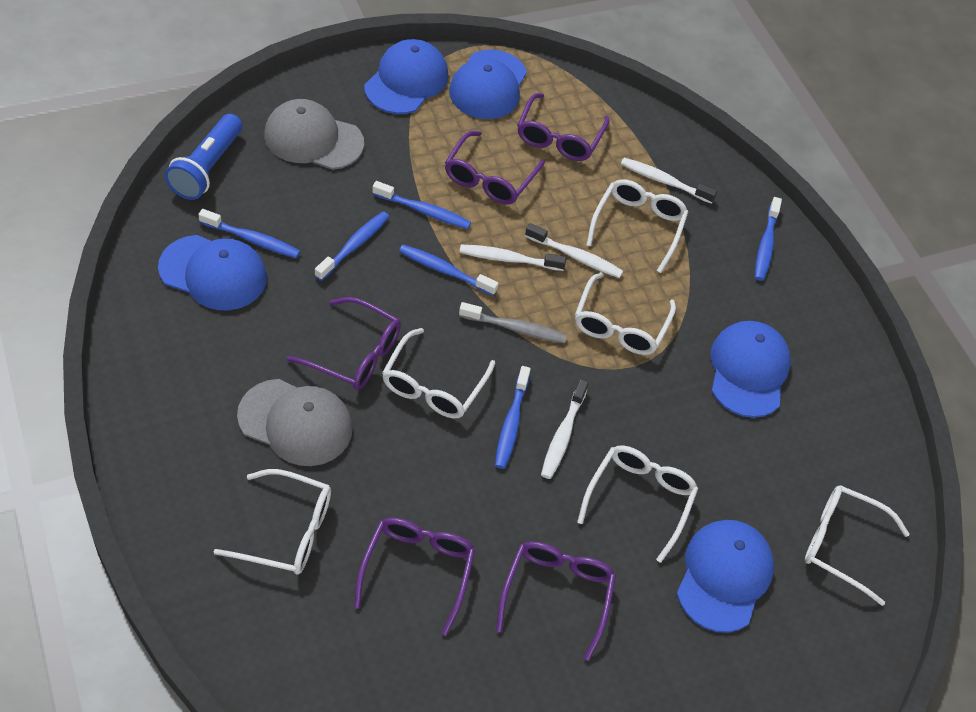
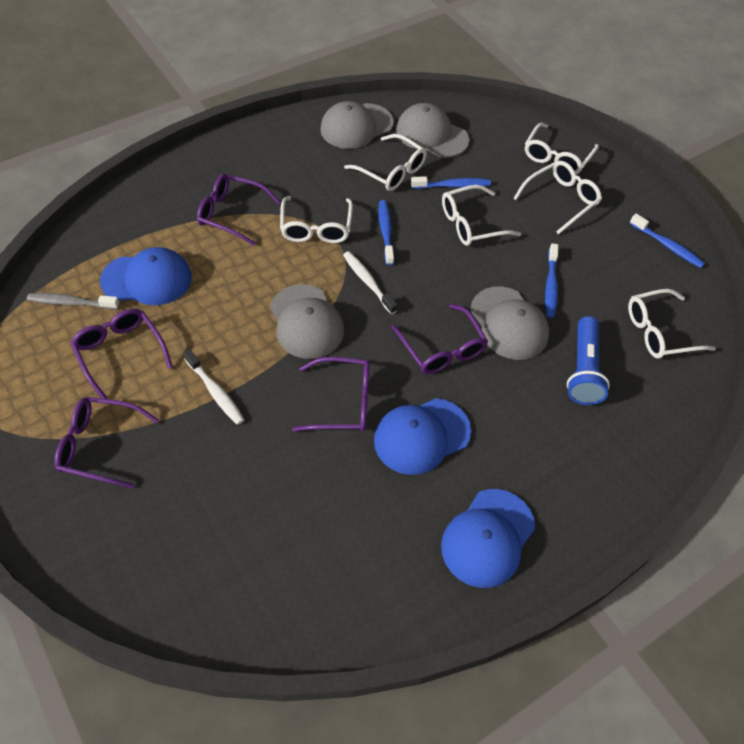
blue cap: 5 -> 3
blue toothbrush: 6 -> 4
grey cap: 2 -> 4
white toothbrush: 4 -> 2

